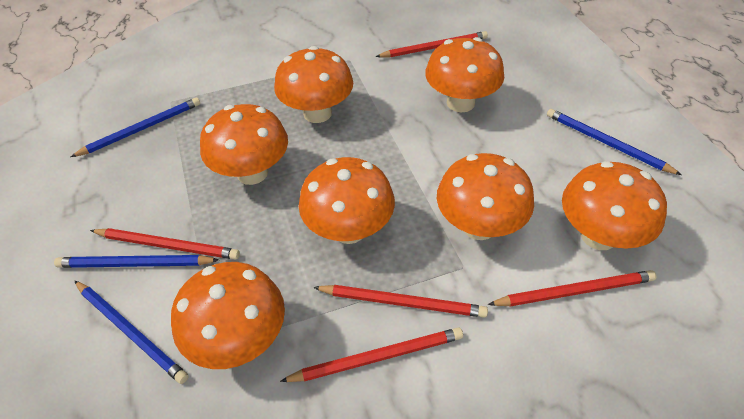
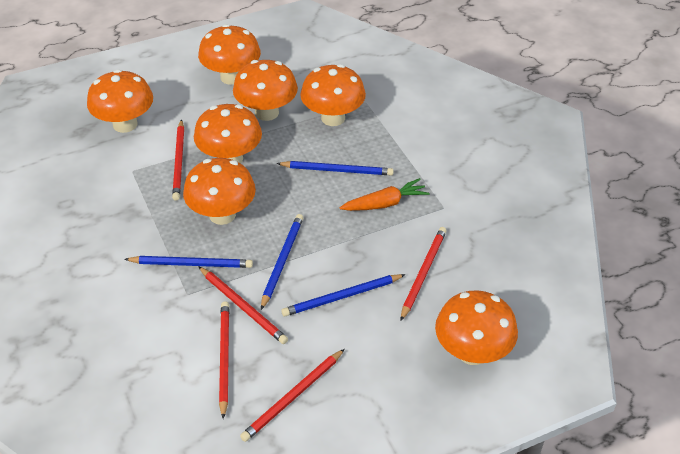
orange carrot: 0 -> 1

